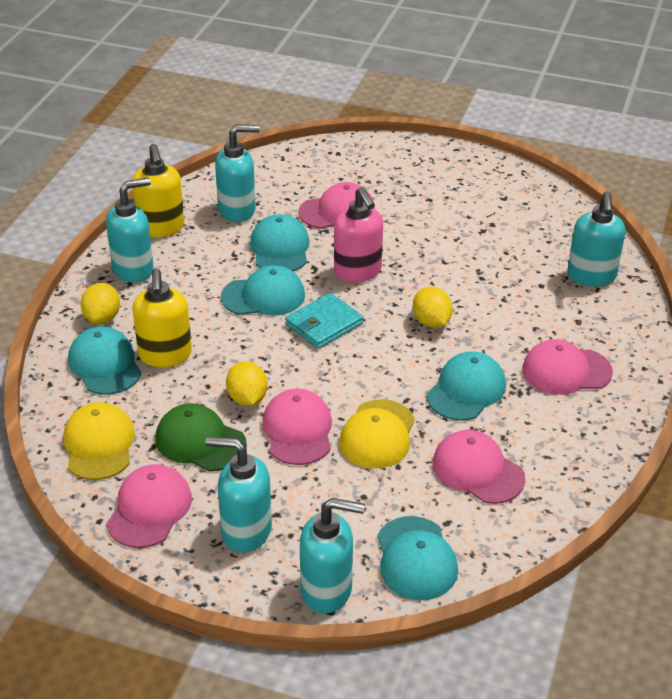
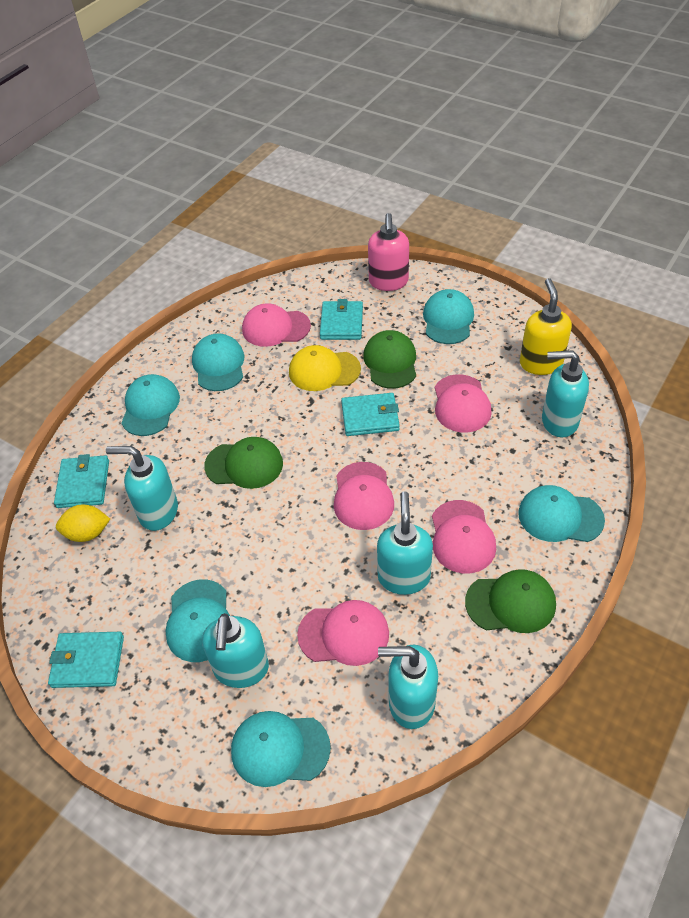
green cap: 1 -> 3
turquoise cap: 5 -> 6
turquoise wallet: 1 -> 4
yellow cap: 2 -> 1
yellow lemon: 3 -> 1
yellow soap dispenser: 2 -> 1

